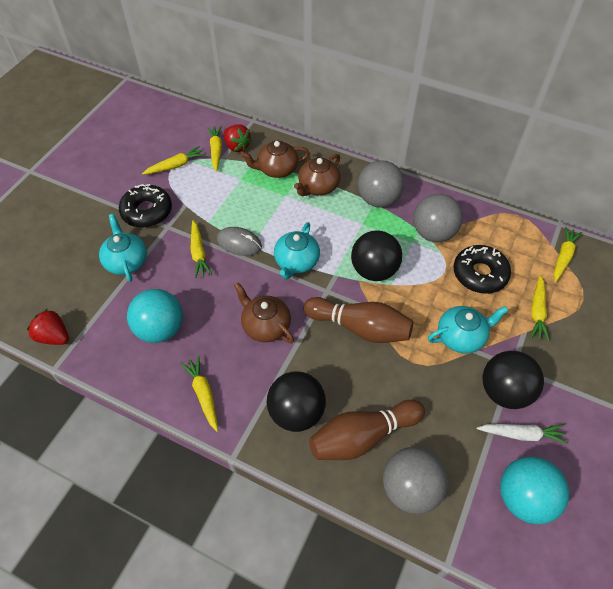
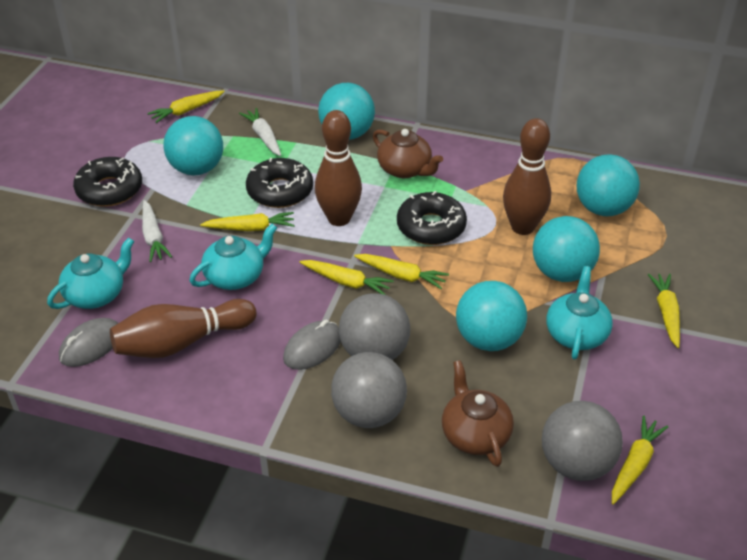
black ball: 3 -> 0
black donut: 2 -> 3
brown bowling pin: 2 -> 3
brown teapot: 3 -> 2
grey mouse: 1 -> 2
red strawberry: 2 -> 0
turquoise ball: 2 -> 5
white carrot: 1 -> 2

